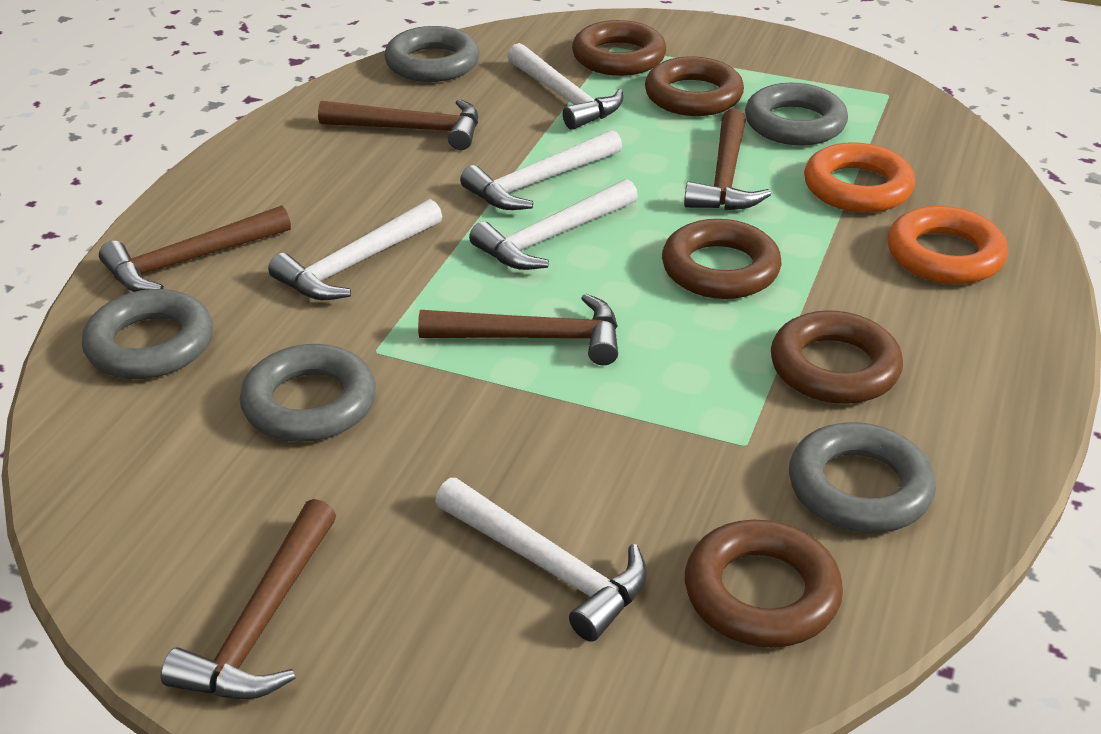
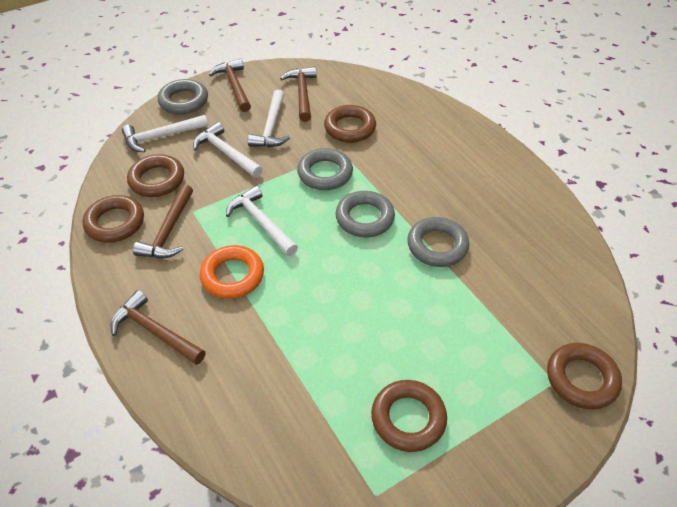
brown hammer: 5 -> 4
grey ring: 5 -> 4
orange ring: 2 -> 1
white hammer: 5 -> 4

